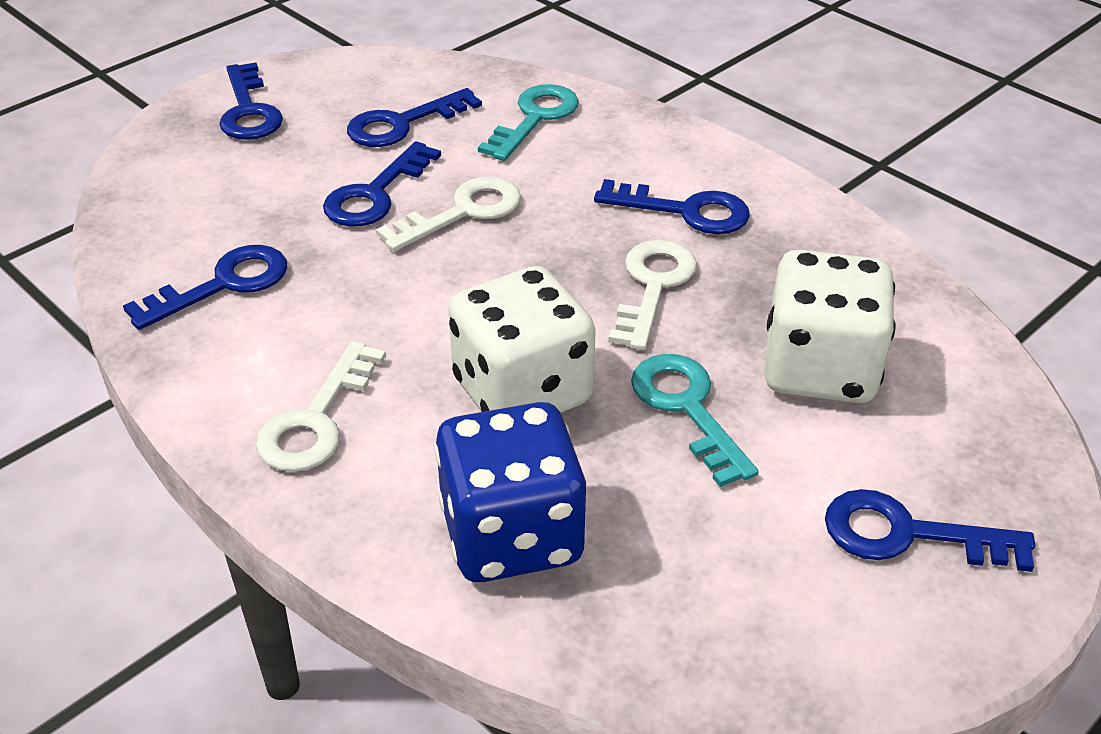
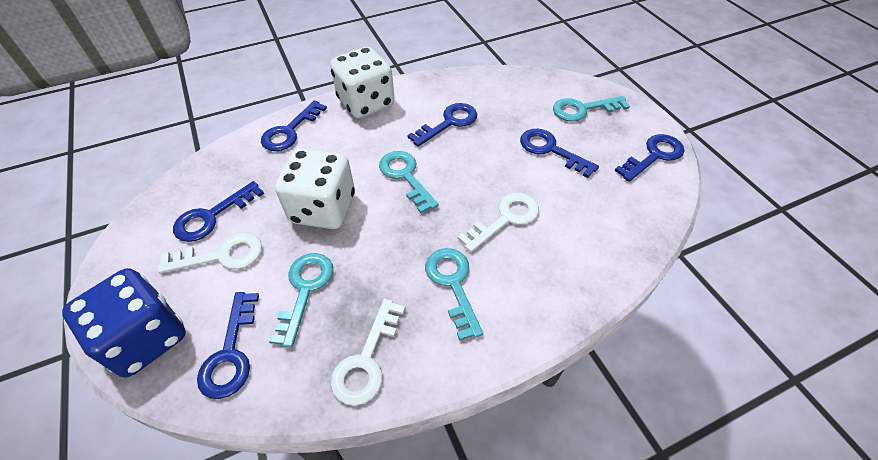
turquoise key: 2 -> 4

